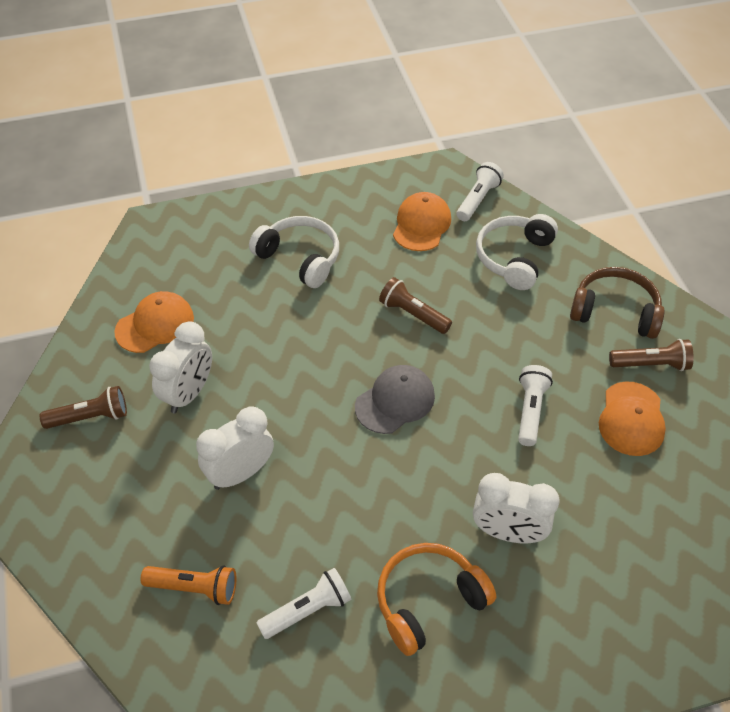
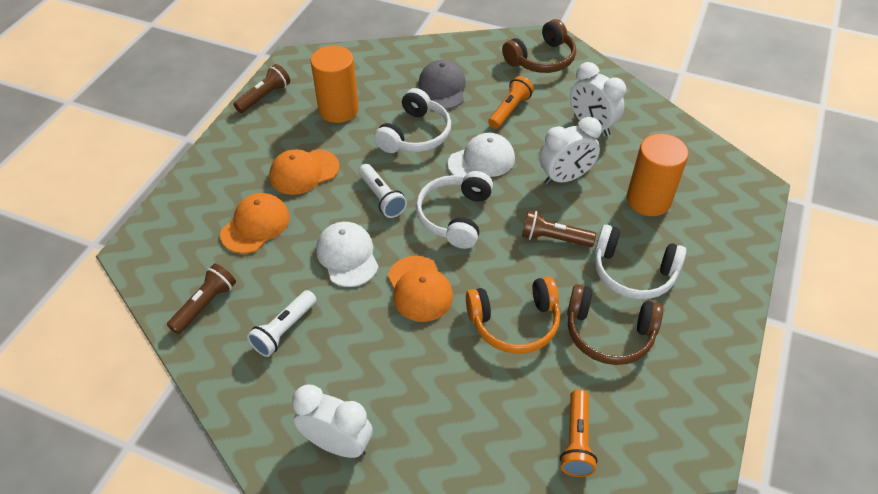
brown headphones: 1 -> 2
orange cylinder: 0 -> 2
orange flashlight: 1 -> 2
white cap: 0 -> 2
white flashlight: 3 -> 2
white headphones: 2 -> 3

